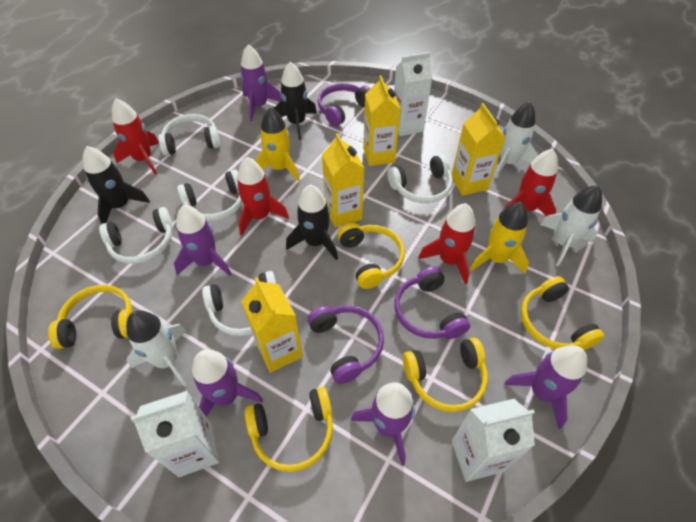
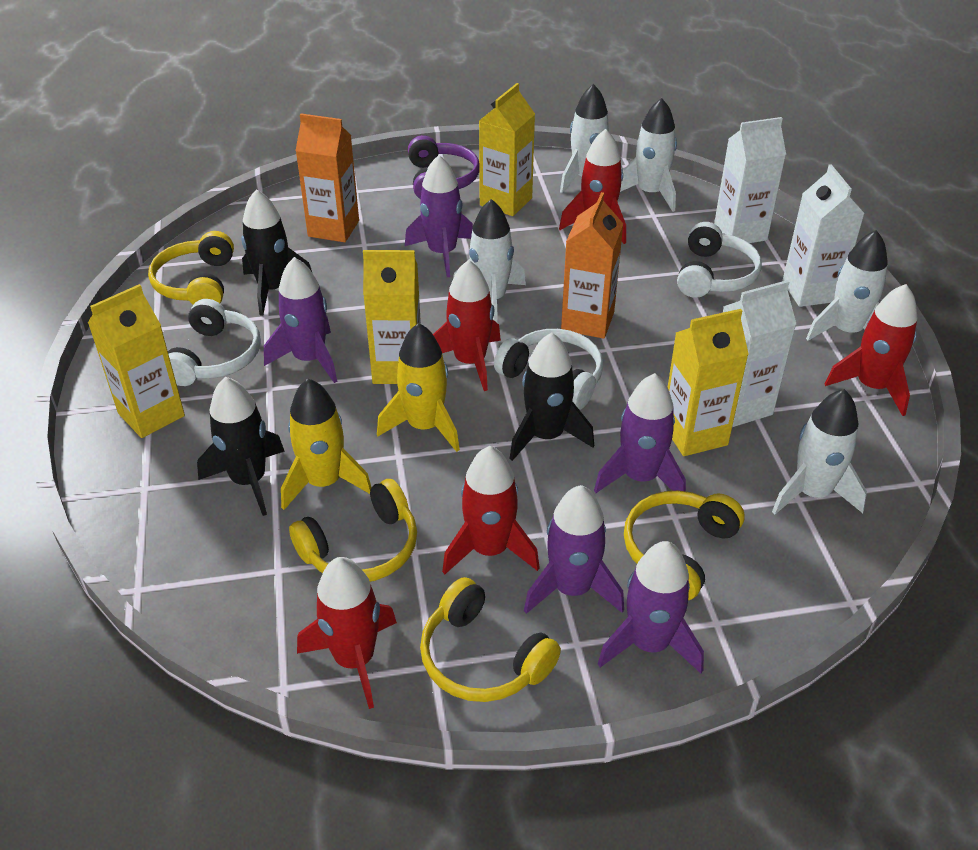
orange carton: 0 -> 2
purple headphones: 3 -> 1
red rocket: 4 -> 5
white headphones: 5 -> 3
white rocket: 3 -> 5
yellow headphones: 5 -> 4

